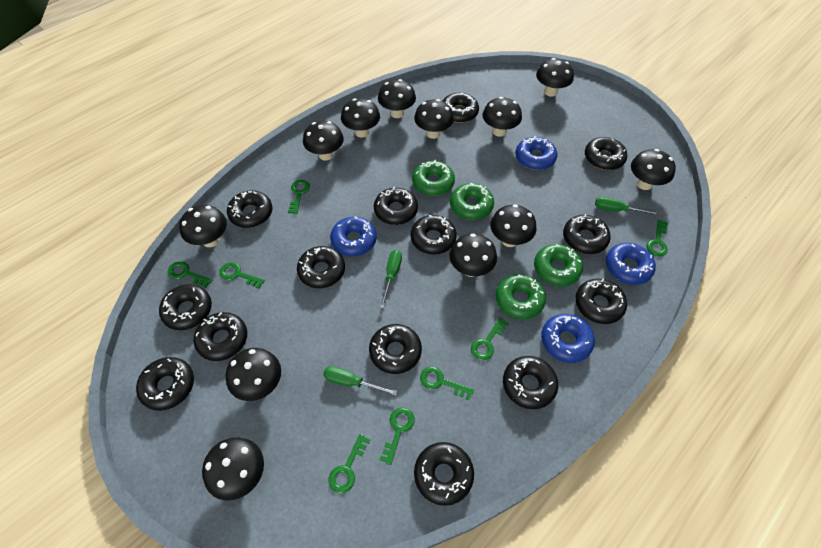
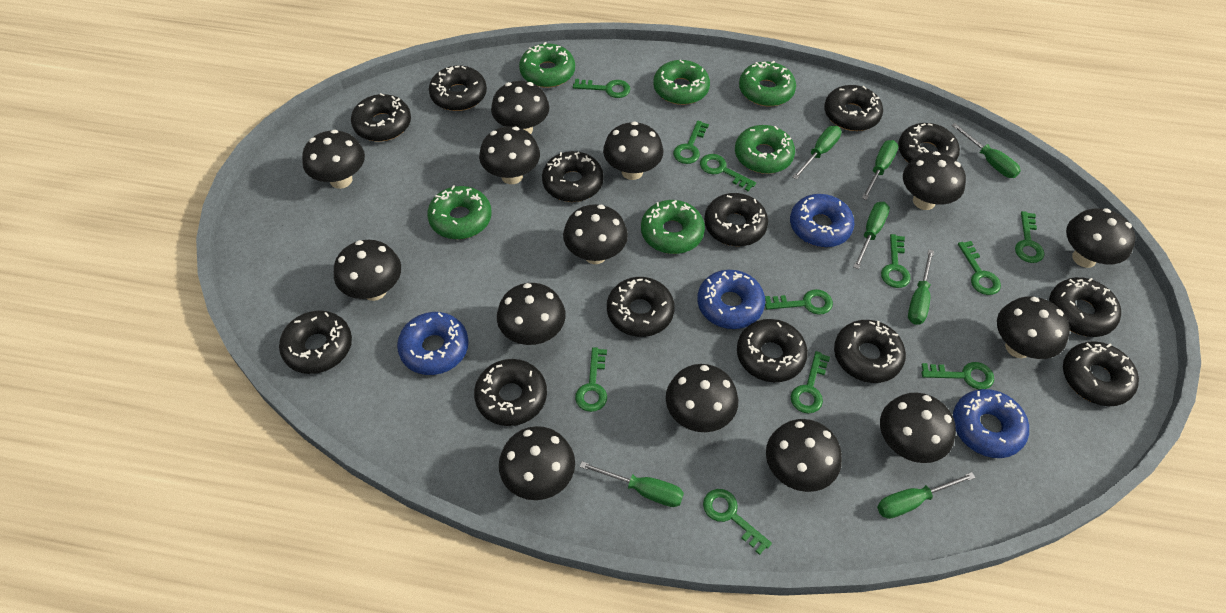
black donut: 14 -> 13
black mushroom: 12 -> 14
green donut: 4 -> 6
green key: 8 -> 11
green screwdriver: 3 -> 7

